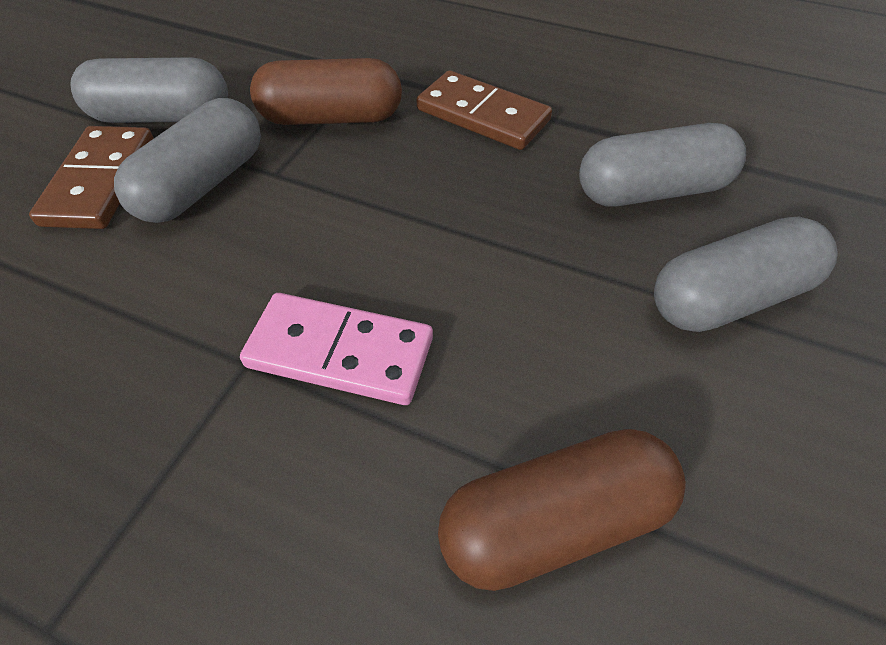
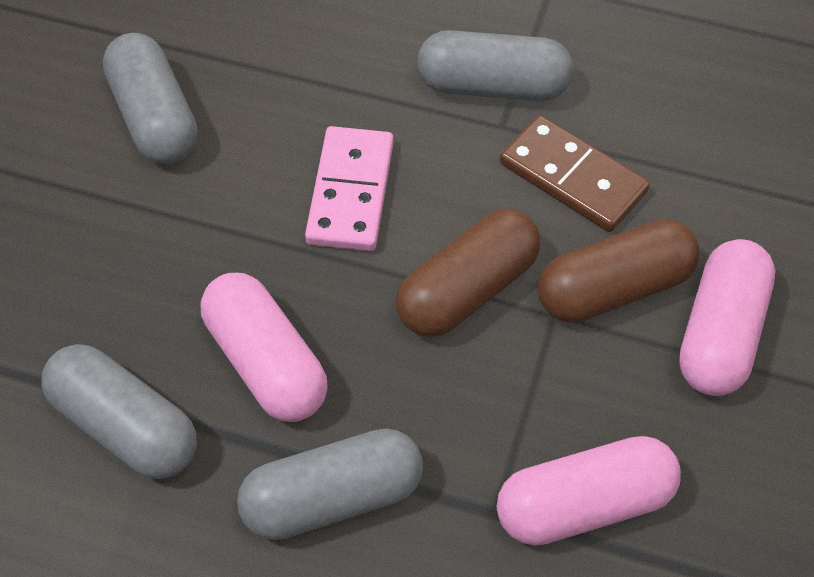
brown domino: 2 -> 1
pink capsule: 0 -> 3

